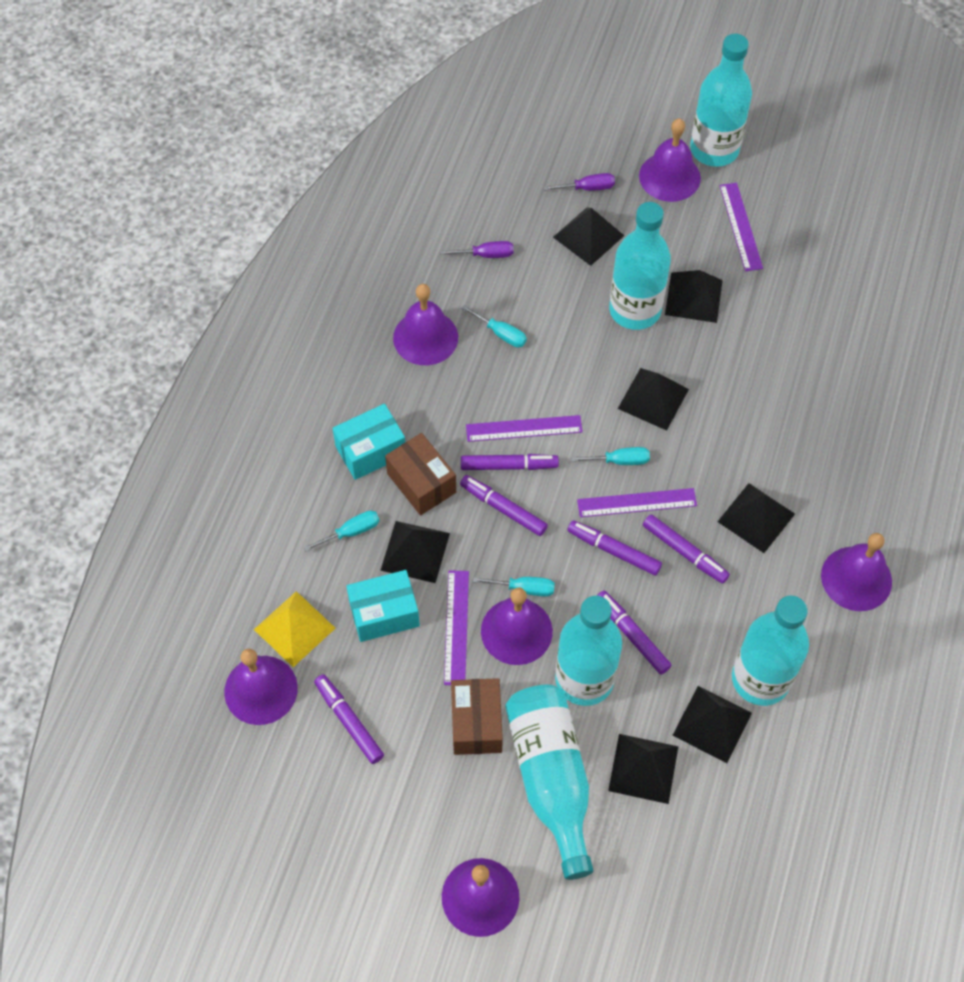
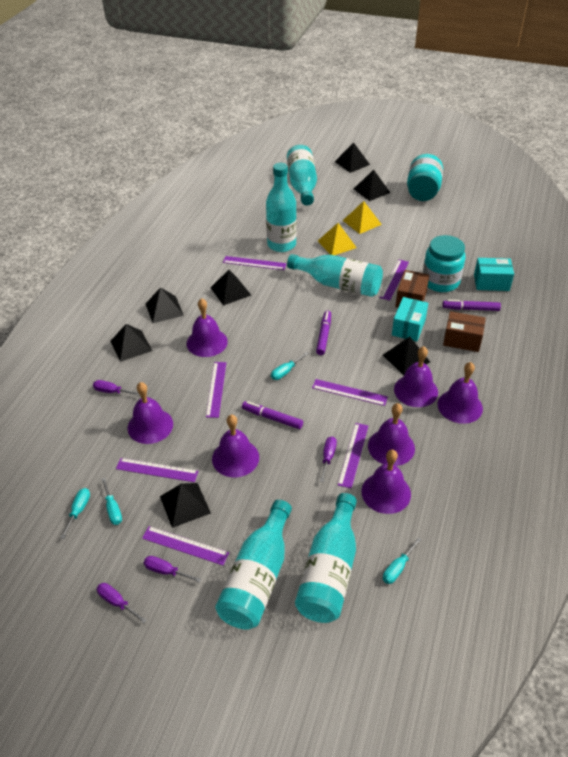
purple bell: 6 -> 7
purple marker: 6 -> 3
purple ruler: 4 -> 7
purple screwdriver: 2 -> 4
turquoise jar: 0 -> 2
yellow pyramid: 1 -> 2

